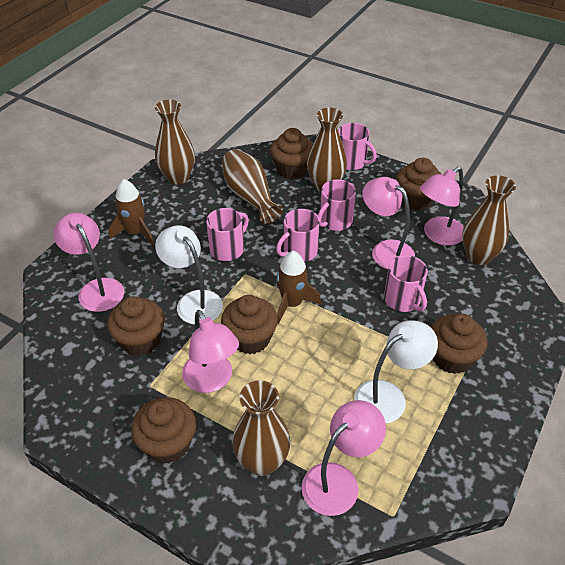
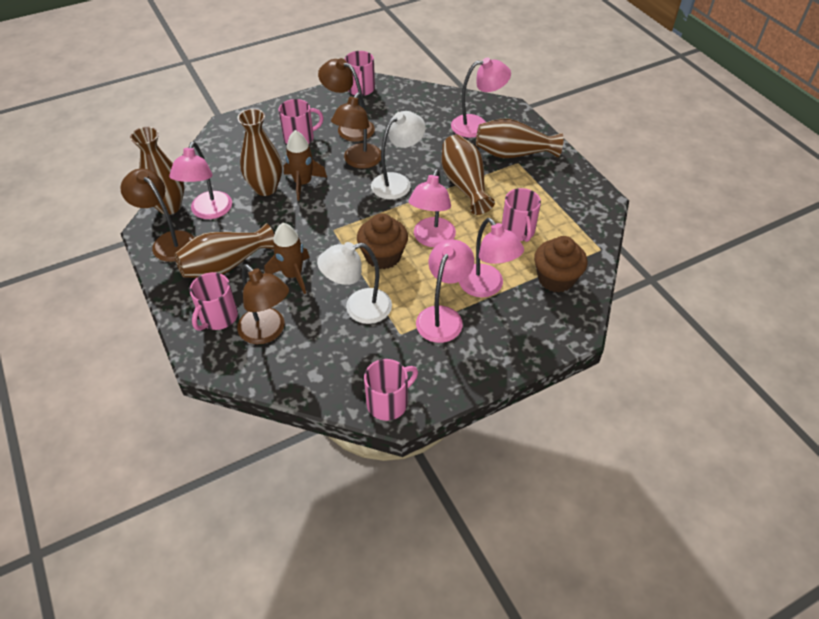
brown cupcake: 6 -> 2
brown lamp: 0 -> 4

